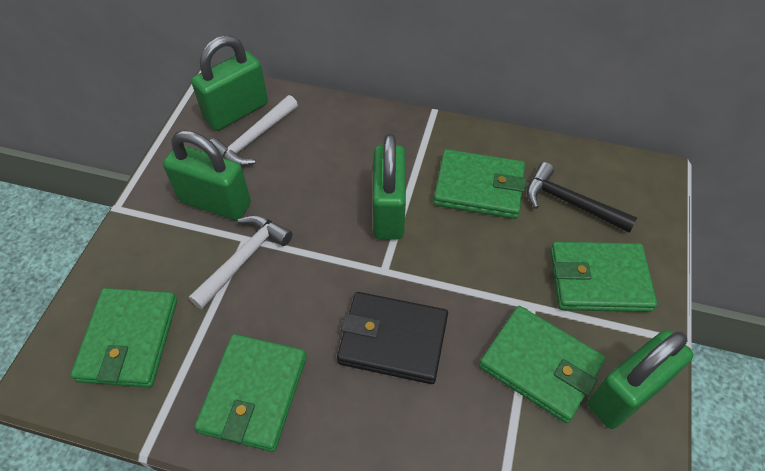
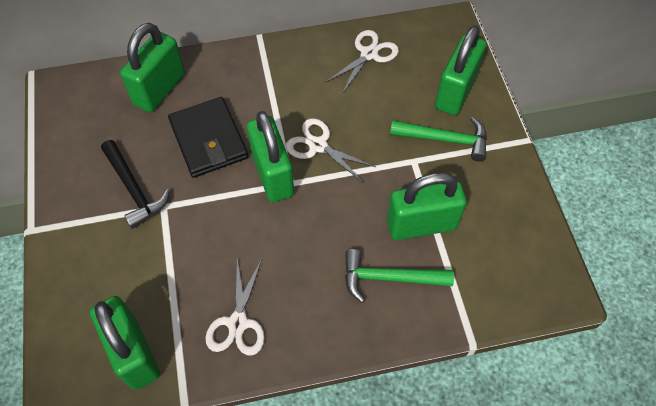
green hammer: 0 -> 2
green padlock: 4 -> 5
green wallet: 5 -> 0
white hammer: 2 -> 0
white scissors: 0 -> 3

